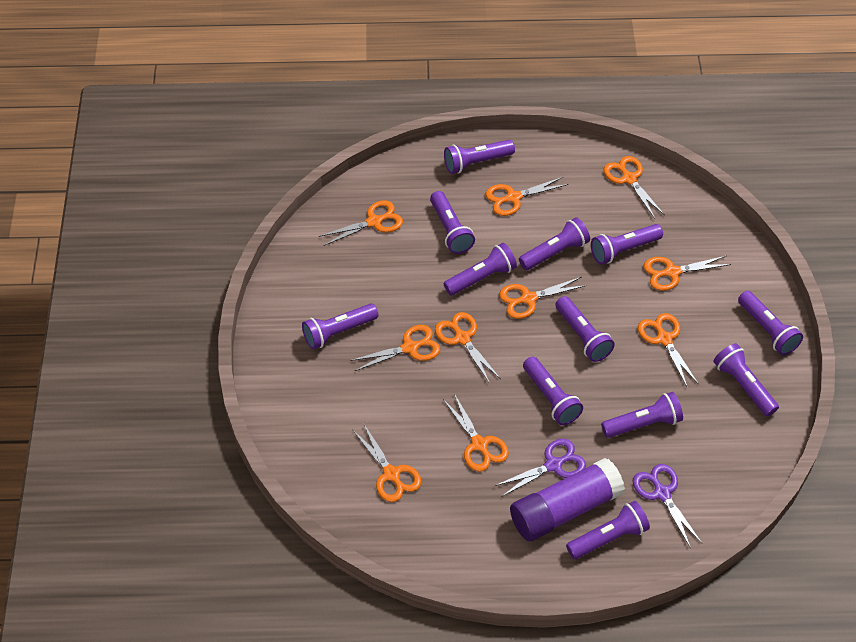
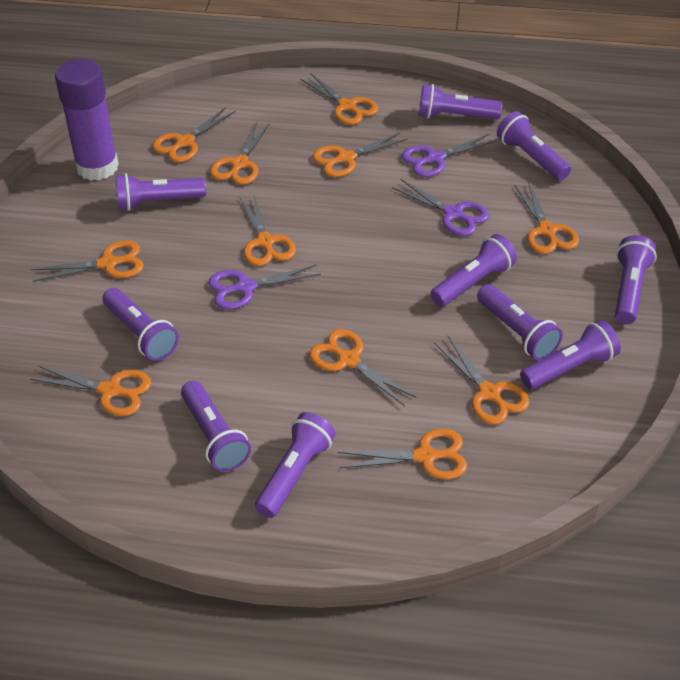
orange scissors: 10 -> 11
purple flashlight: 12 -> 10
purple scissors: 2 -> 3

